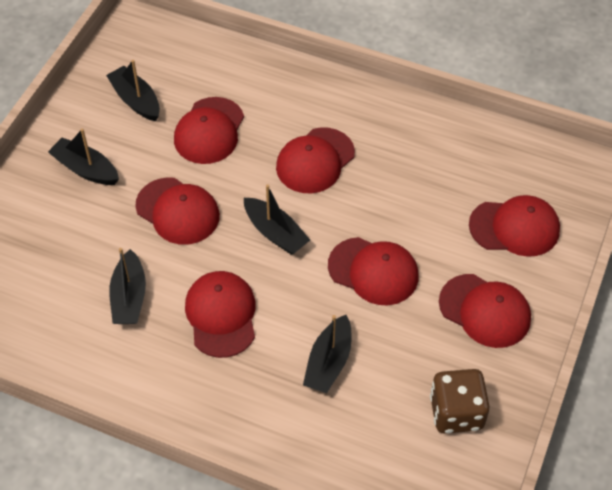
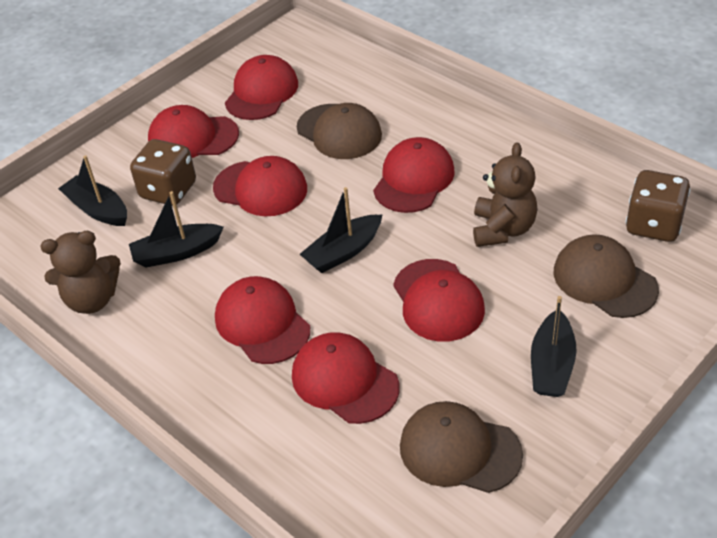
black boat: 5 -> 4
brown cap: 0 -> 3
brown dice: 1 -> 2
brown teddy bear: 0 -> 2

